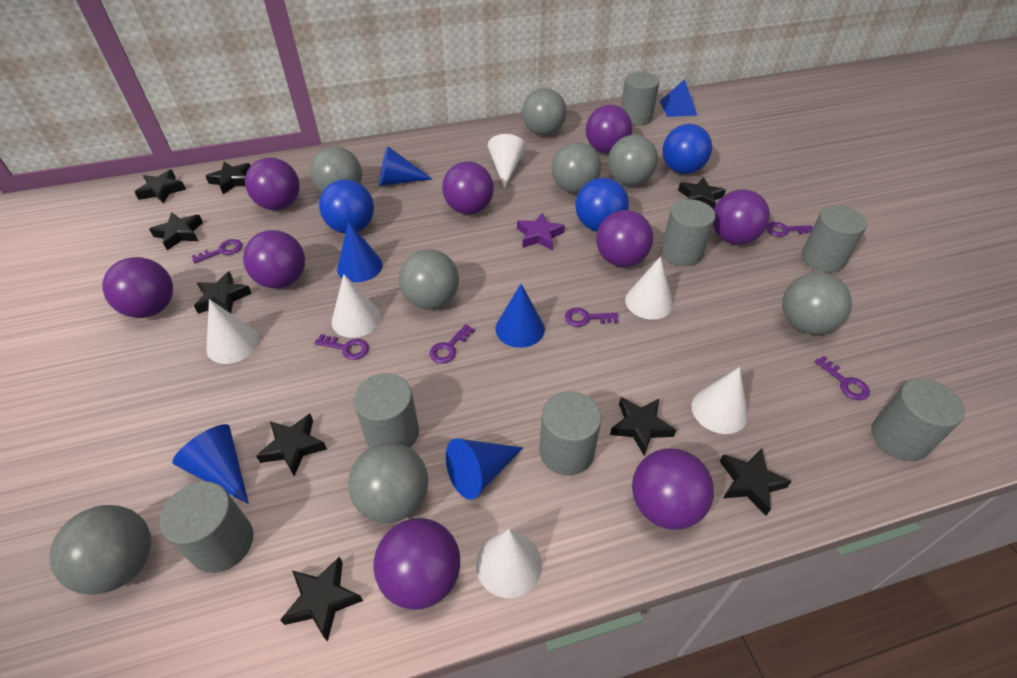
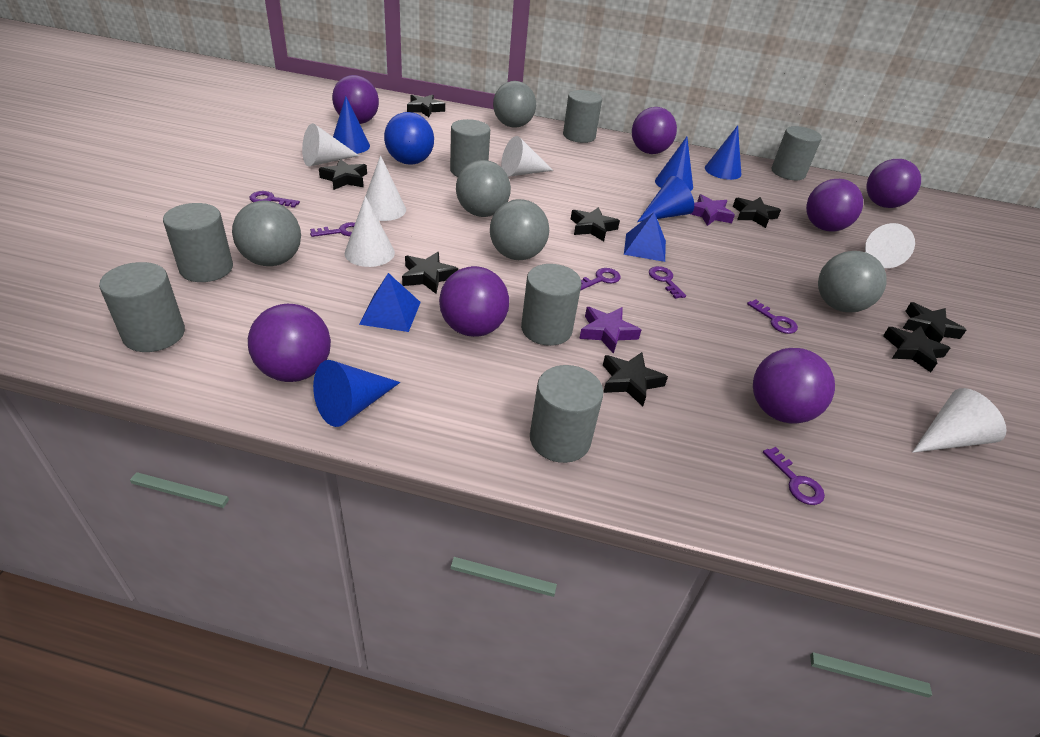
black star: 9 -> 8
blue ball: 3 -> 1
blue pyramid: 1 -> 2
grey ball: 8 -> 5
purple ball: 9 -> 7
purple star: 1 -> 2

